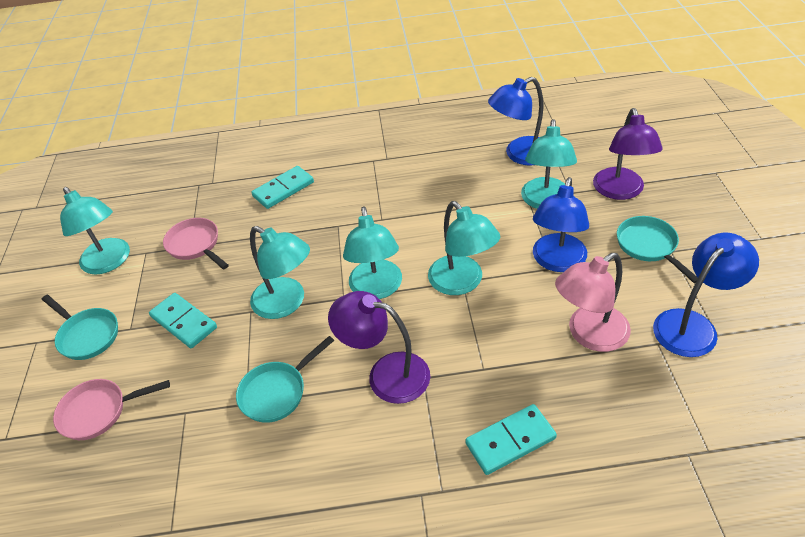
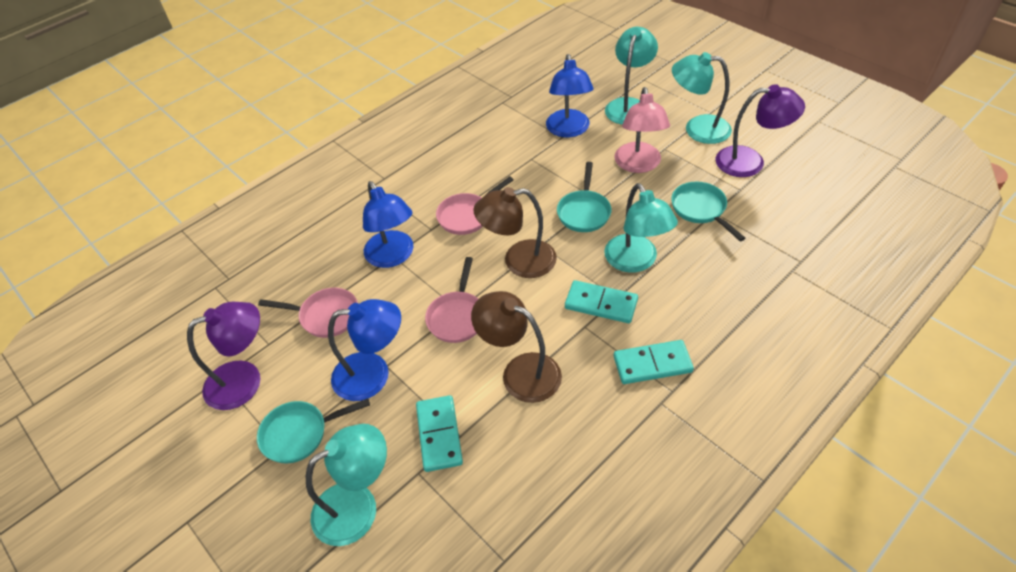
brown lamp: 0 -> 2
pink pan: 2 -> 3
turquoise lamp: 5 -> 4

